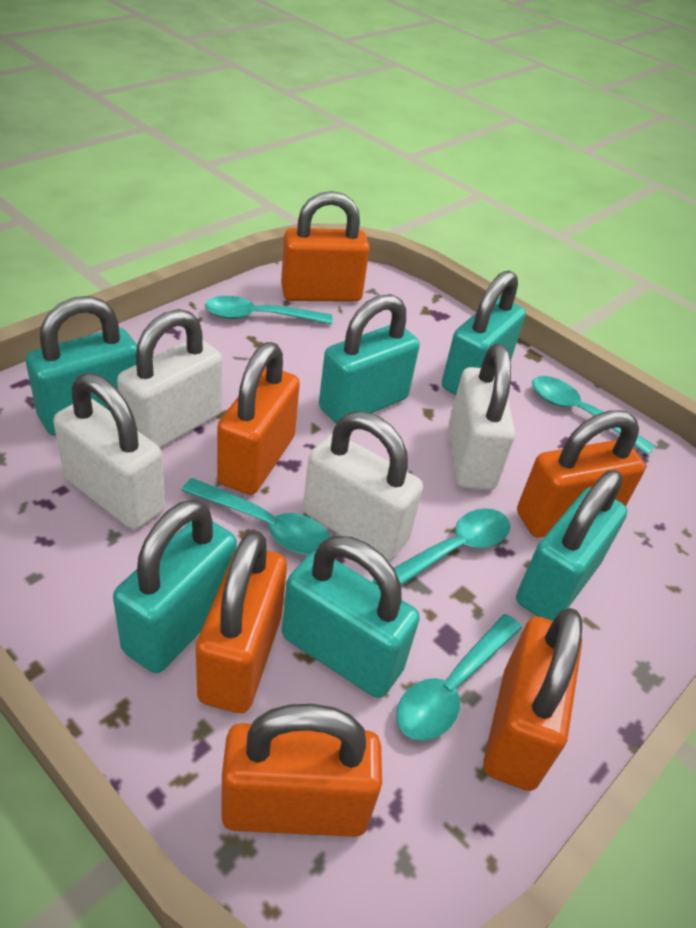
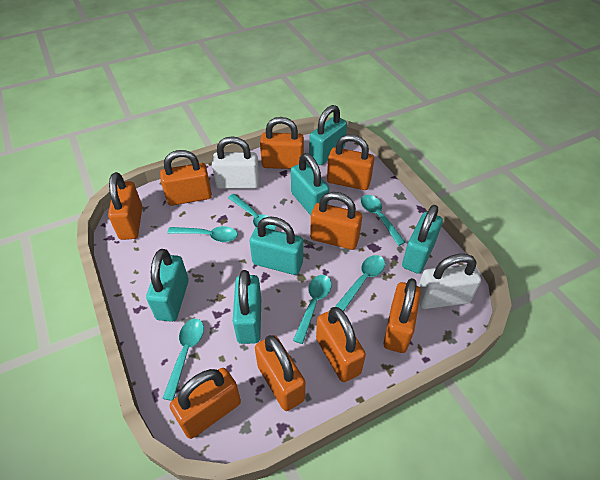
orange padlock: 6 -> 9
turquoise spoon: 5 -> 6
white padlock: 4 -> 2

